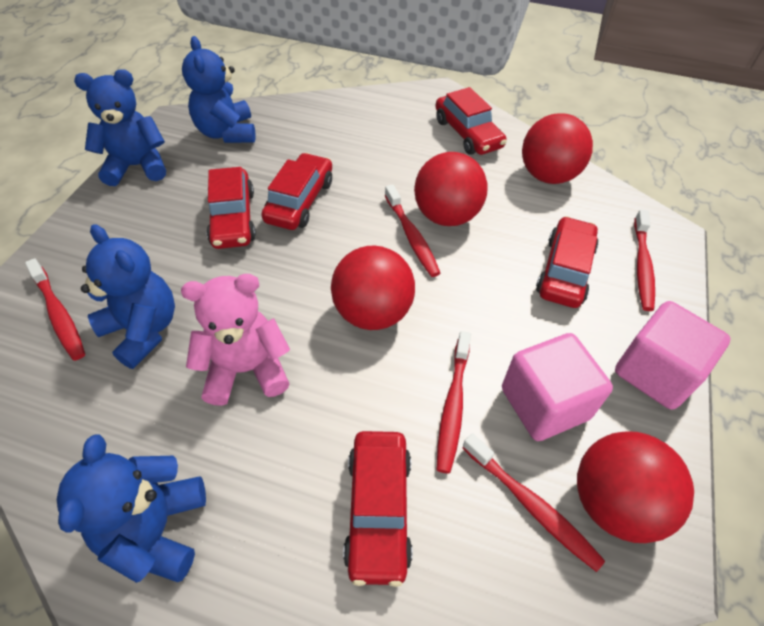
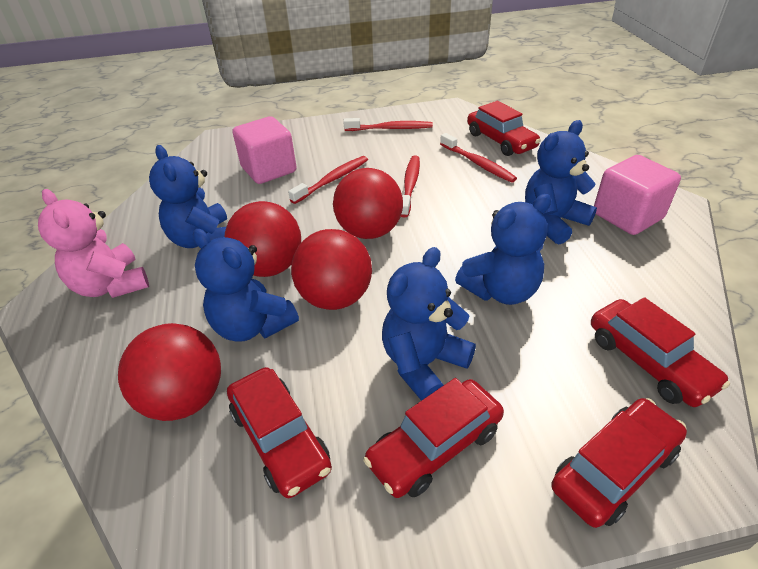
blue teddy bear: 4 -> 5
red toothbrush: 5 -> 4

